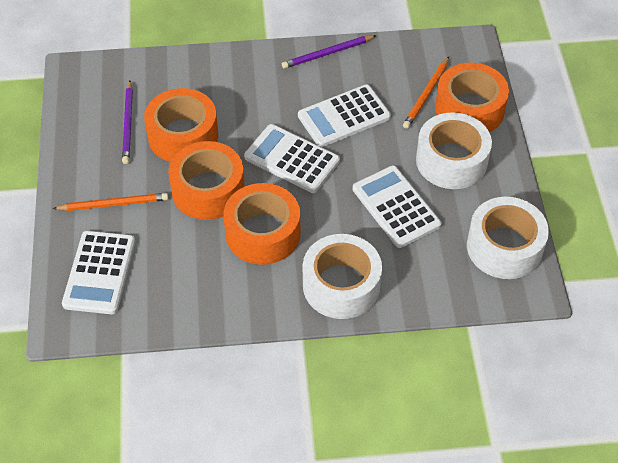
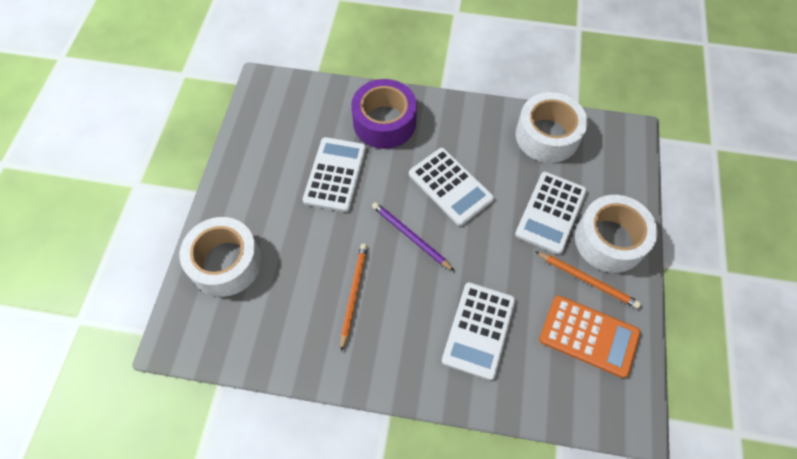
orange calculator: 0 -> 1
orange tape: 4 -> 0
purple pencil: 2 -> 1
purple tape: 0 -> 1

